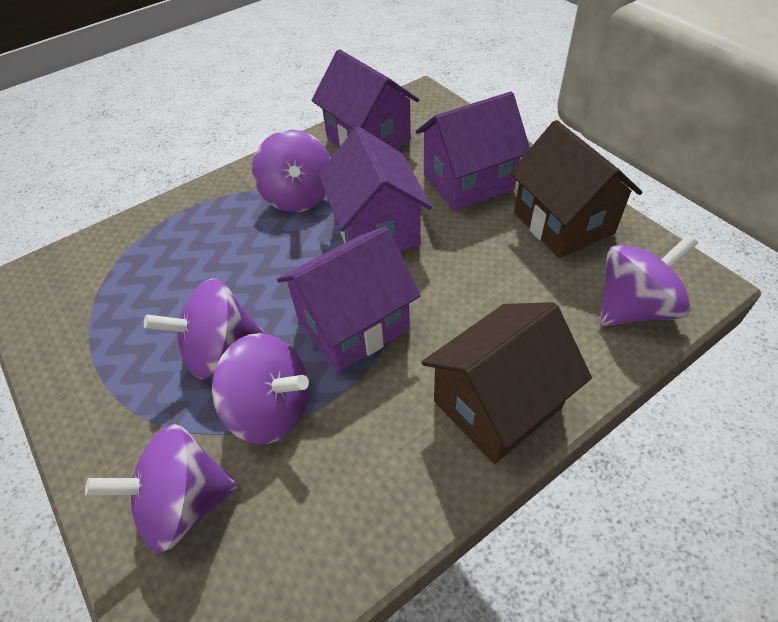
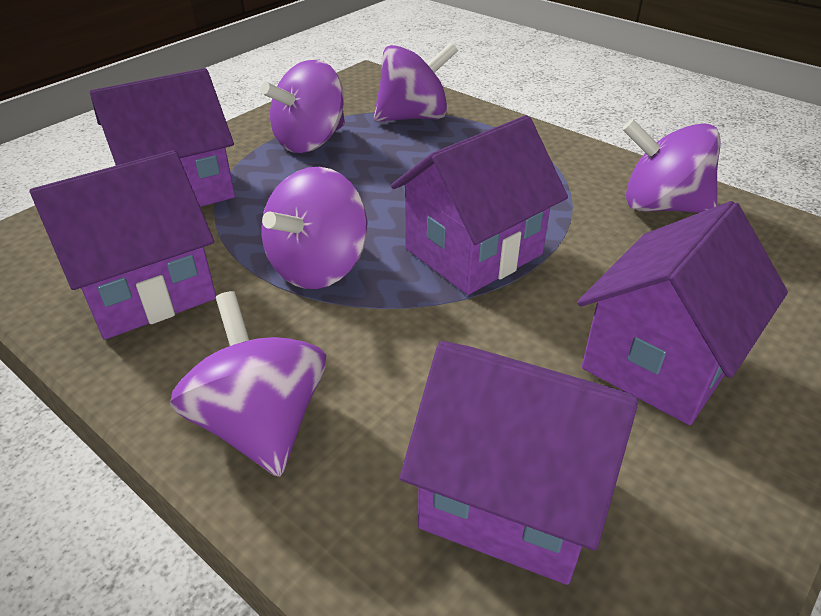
brown house: 2 -> 0
purple house: 4 -> 5

